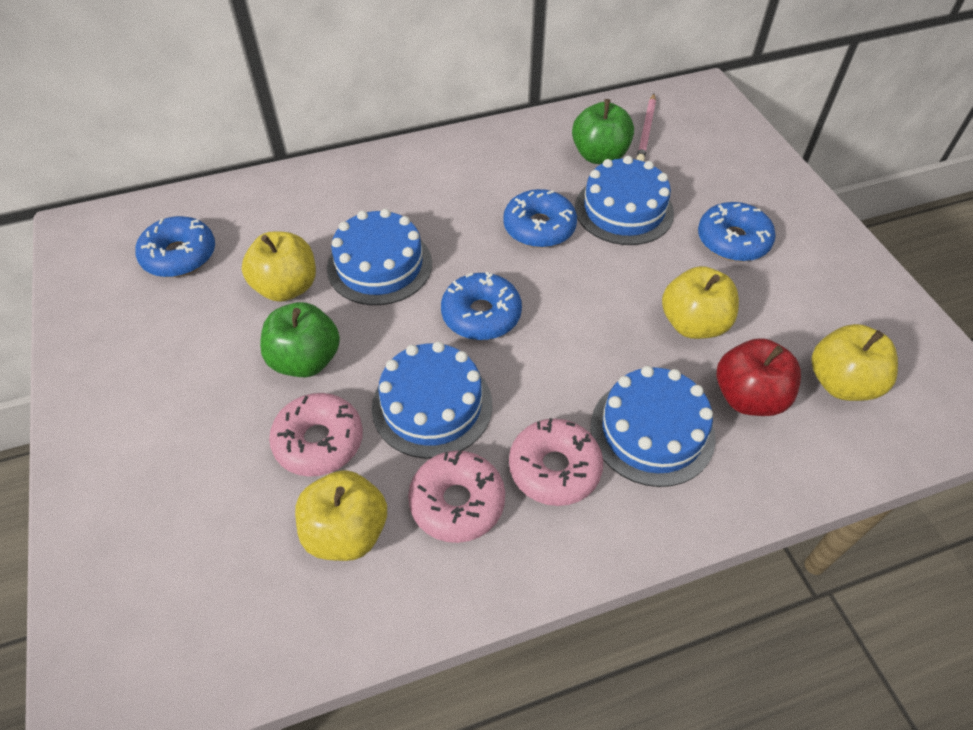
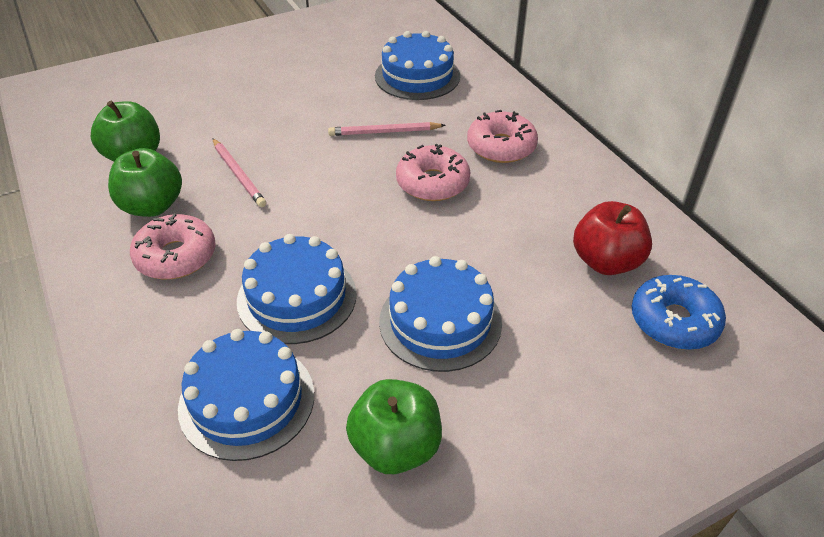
blue donut: 4 -> 1
green apple: 2 -> 3
pink pencil: 1 -> 2
yellow apple: 4 -> 0

